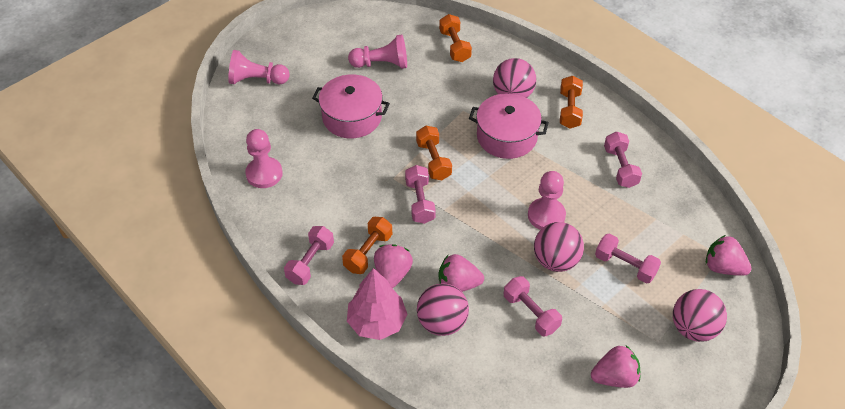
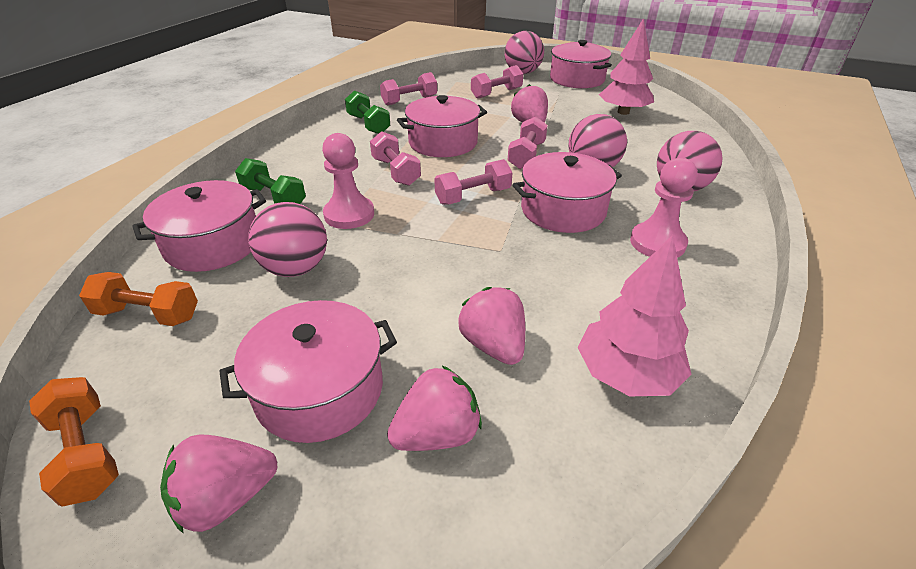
green dumbbell: 0 -> 2
orange dumbbell: 4 -> 2
pink pawn: 4 -> 2
pink pot: 2 -> 5
pink tree: 1 -> 2

